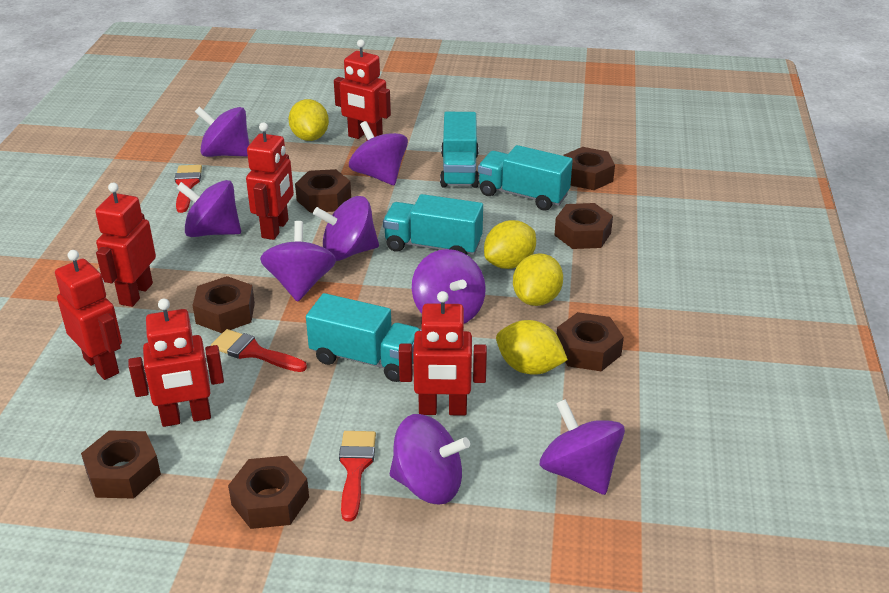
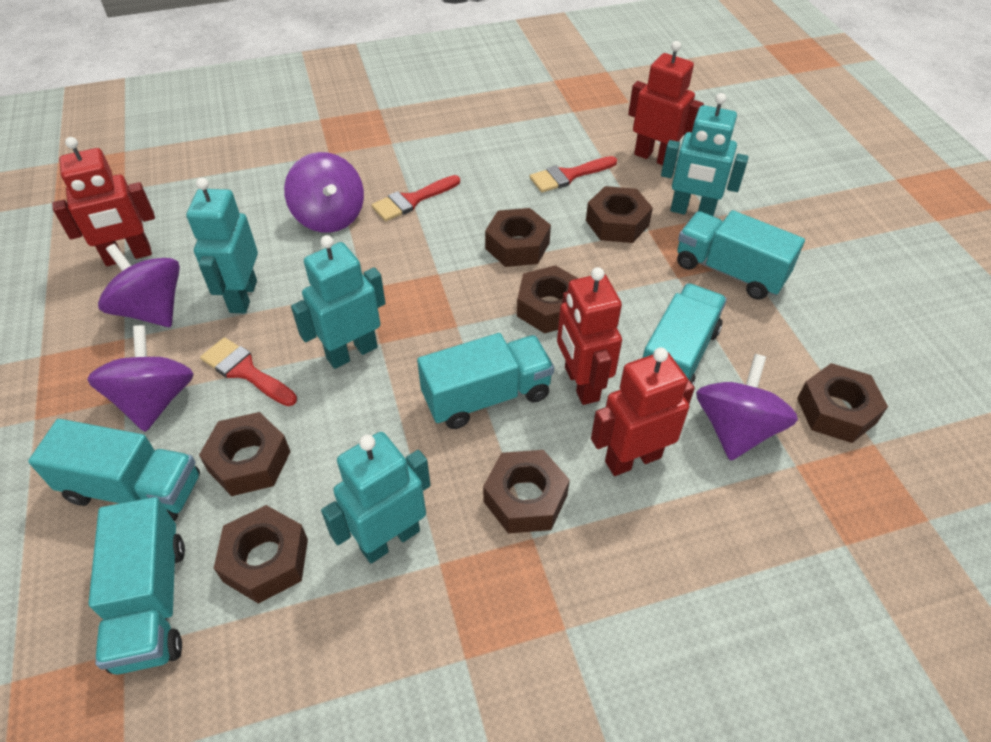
purple spinning top: 8 -> 4
red robot: 6 -> 4
turquoise robot: 0 -> 4
turquoise truck: 4 -> 5
yellow lemon: 4 -> 0

